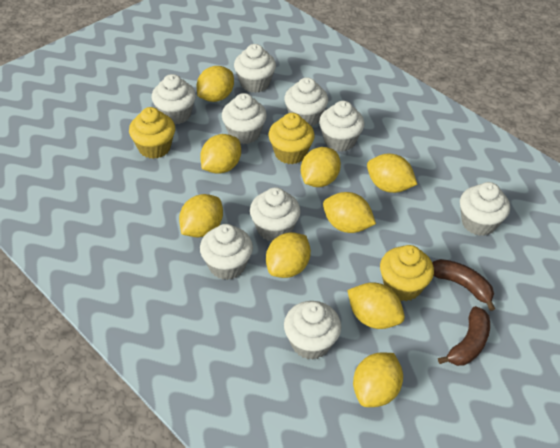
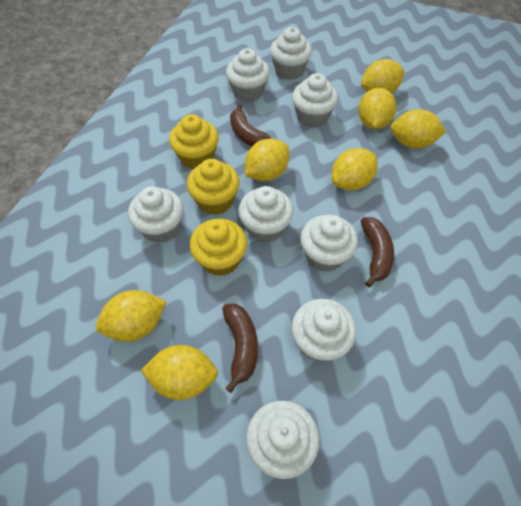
brown banana: 2 -> 3
white cupcake: 9 -> 8
yellow lemon: 9 -> 7

